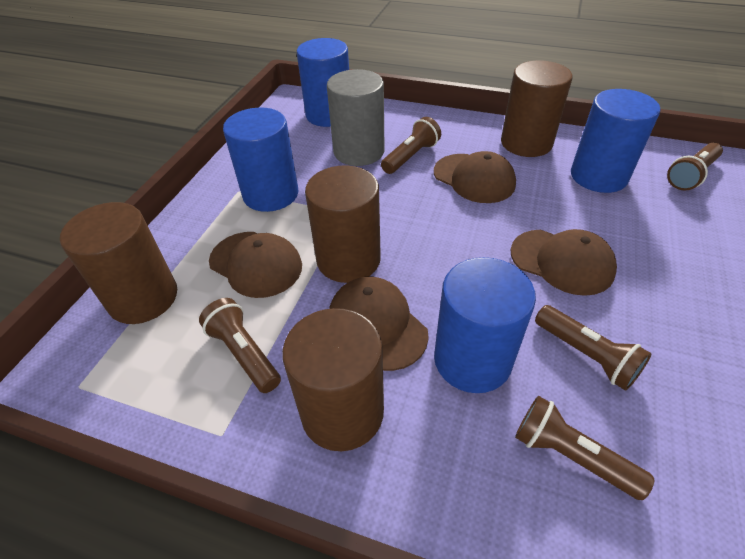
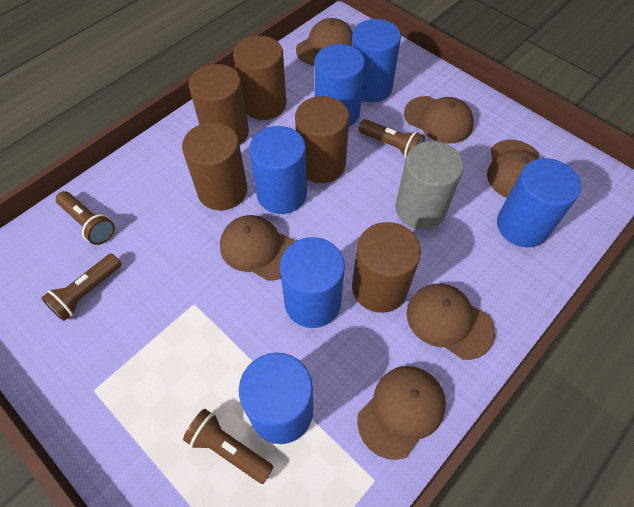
blue cylinder: 4 -> 6
brown cap: 4 -> 6
brown cylinder: 4 -> 5
brown flashlight: 5 -> 4

